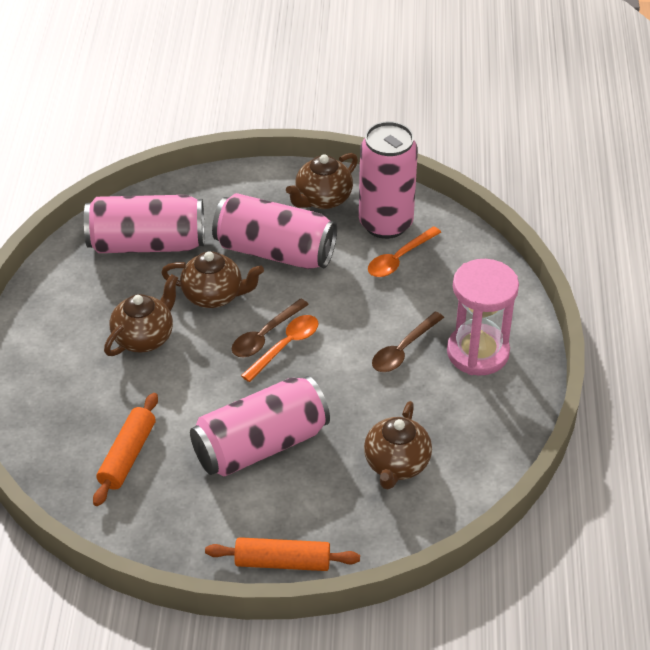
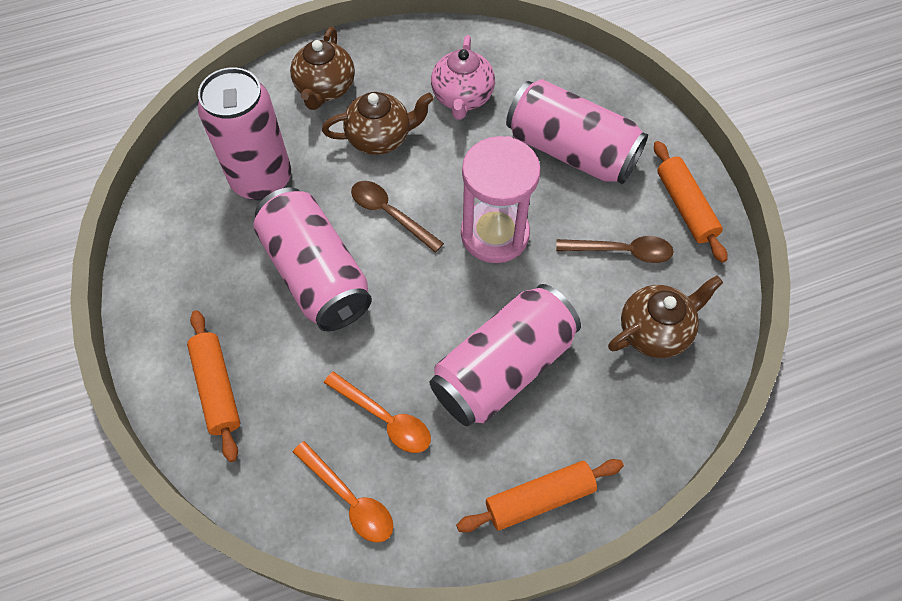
brown teapot: 4 -> 3
orange rolling pin: 2 -> 3
pink teapot: 0 -> 1

